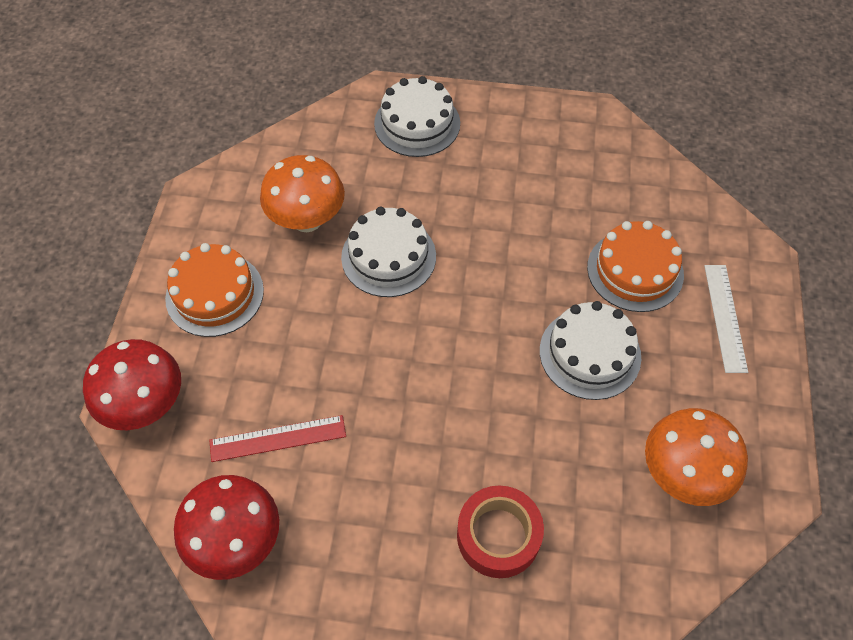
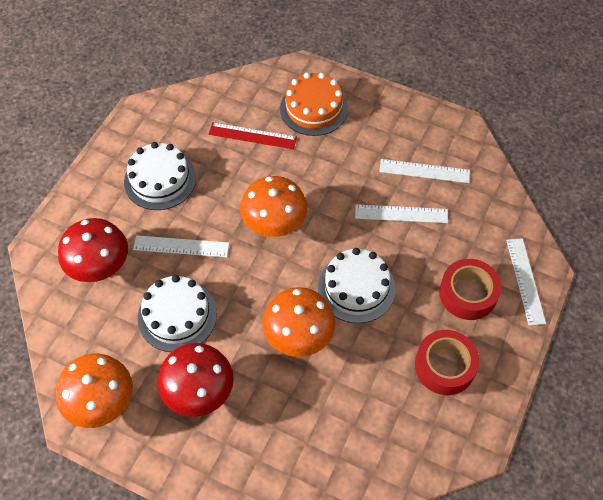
orange cake: 2 -> 1
orange mushroom: 2 -> 3
red tape: 1 -> 2
white ruler: 1 -> 4

